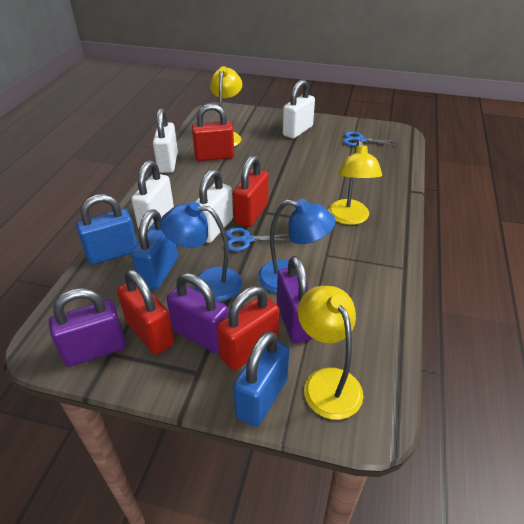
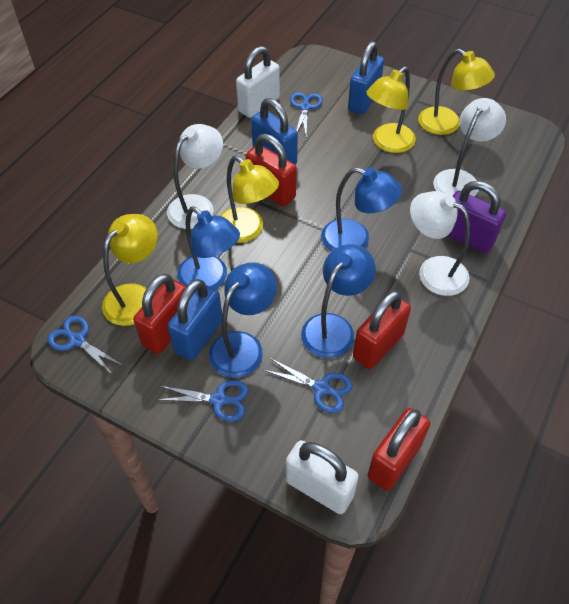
blue lamp: 2 -> 4
blue scissors: 2 -> 4
purple padlock: 3 -> 1
white lamp: 0 -> 3
white padlock: 4 -> 2
yellow lamp: 3 -> 4

